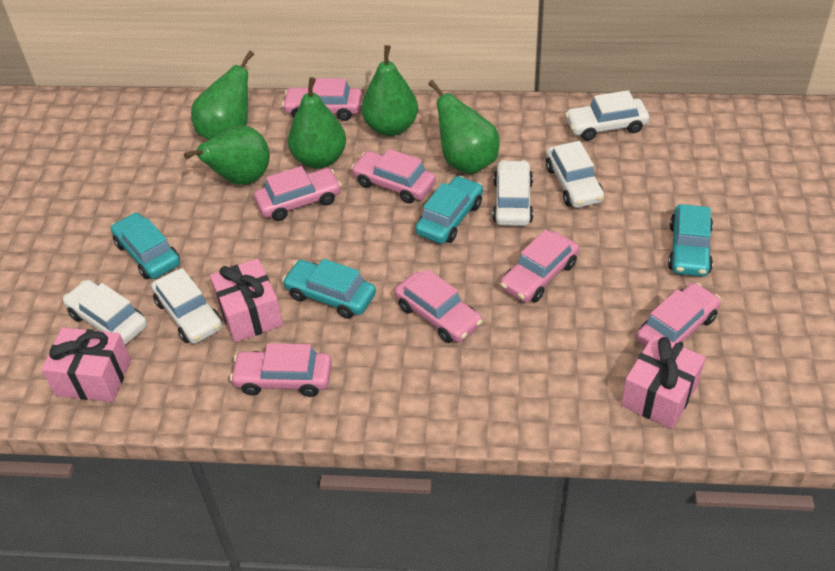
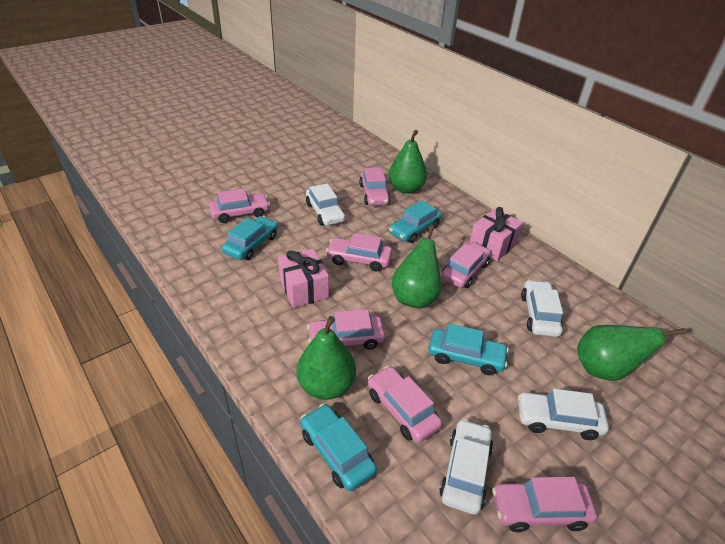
green pear: 5 -> 4
pink gift: 3 -> 2
white car: 5 -> 4

